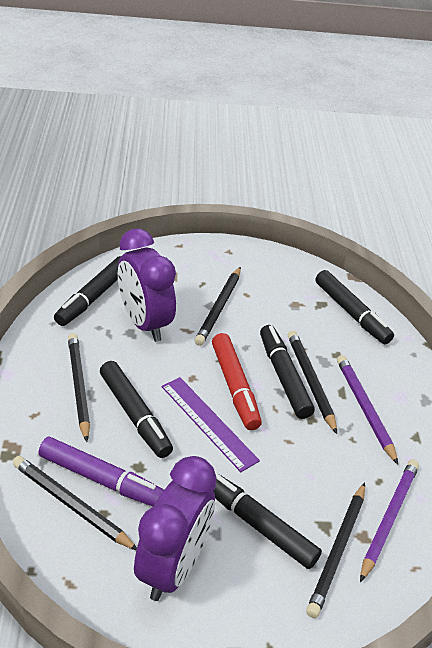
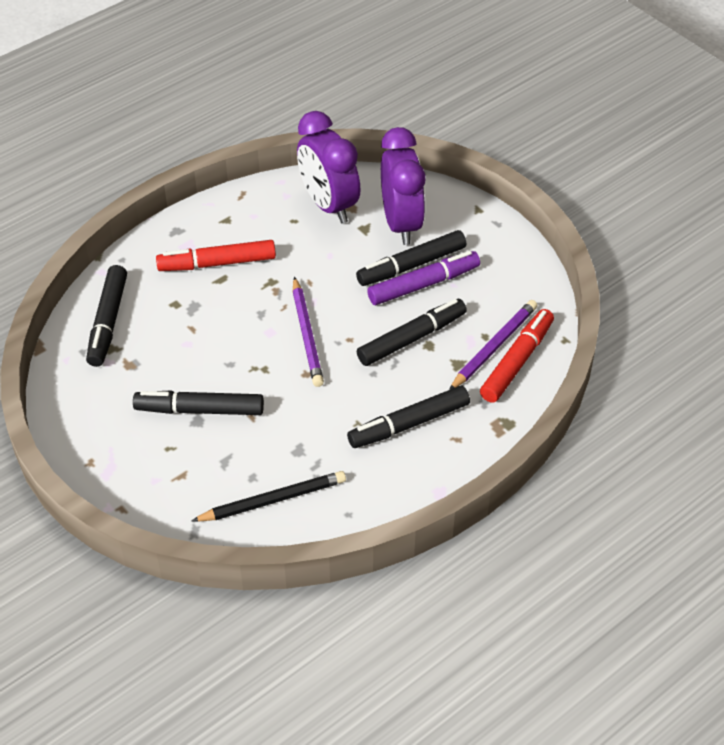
black pencil: 5 -> 1
purple ruler: 1 -> 0
red marker: 1 -> 2

